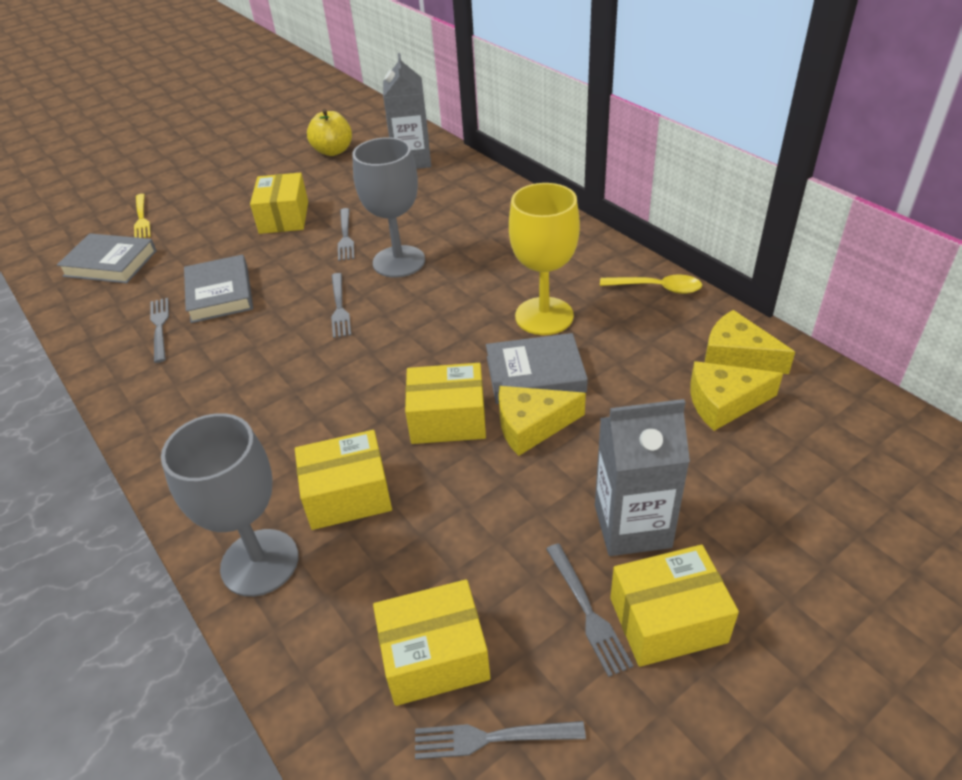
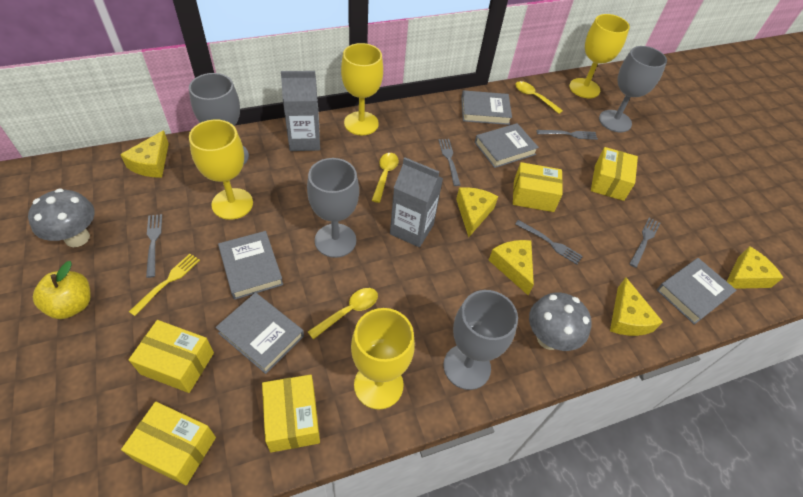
grey book: 3 -> 5
grey goblet: 2 -> 4
grey mushroom: 0 -> 2
yellow cheese: 3 -> 5
yellow goblet: 1 -> 4
yellow spoon: 1 -> 3

